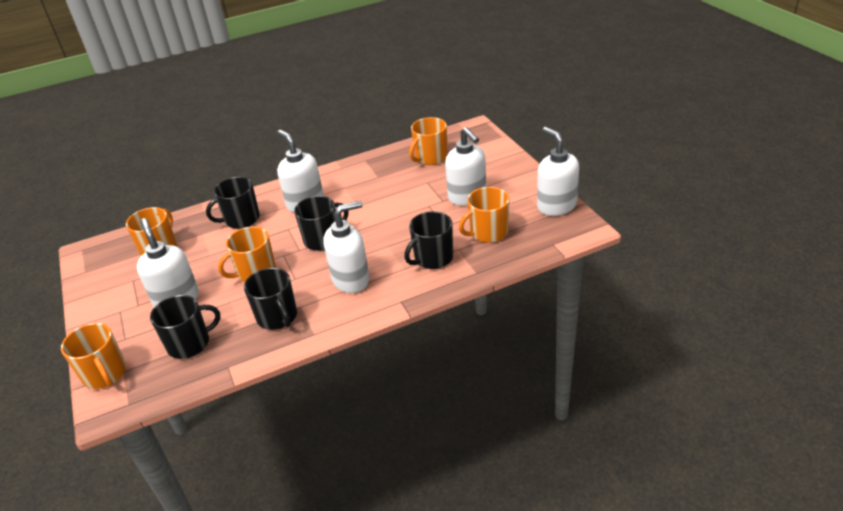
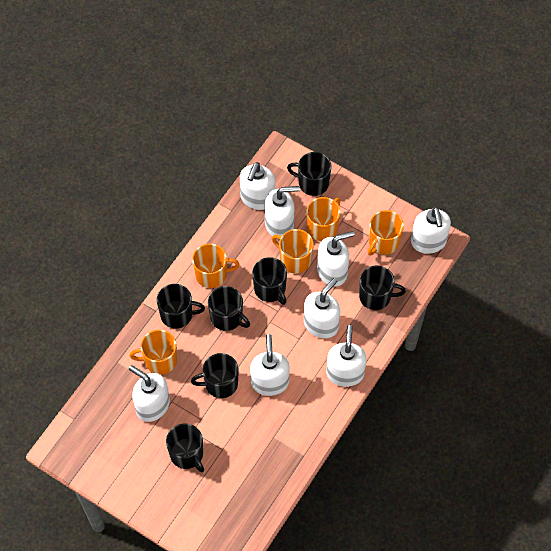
black mug: 5 -> 7
white soap dispenser: 5 -> 8

